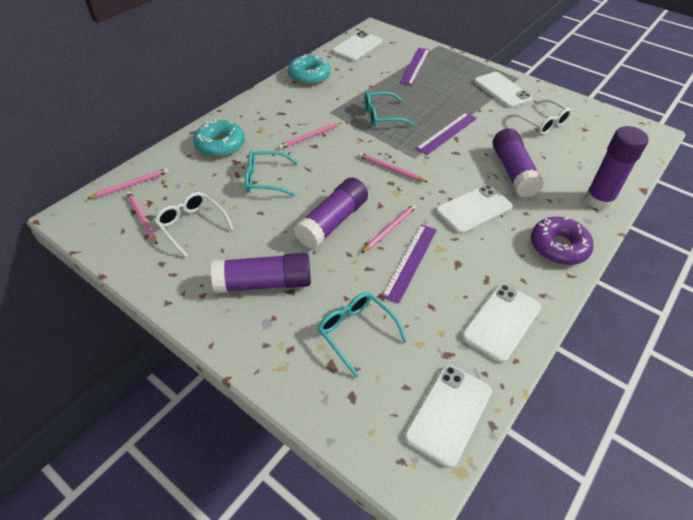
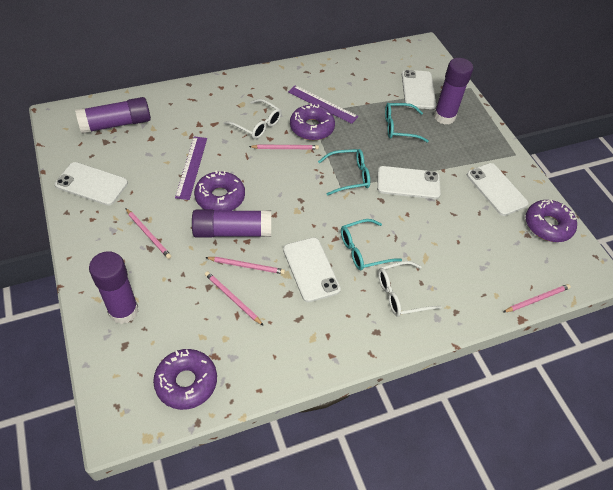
purple donut: 1 -> 4
purple ruler: 3 -> 2
turquoise donut: 2 -> 0

